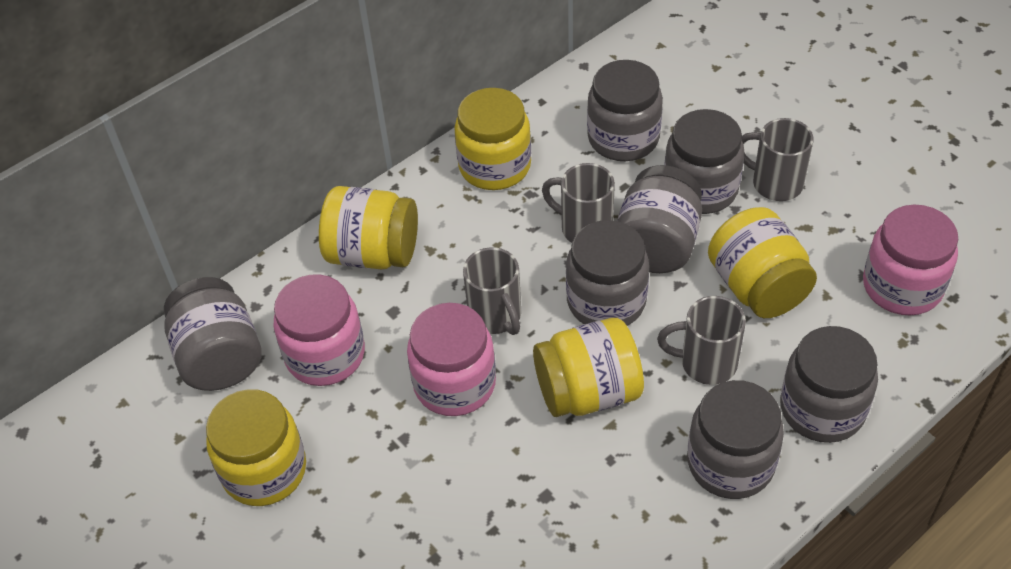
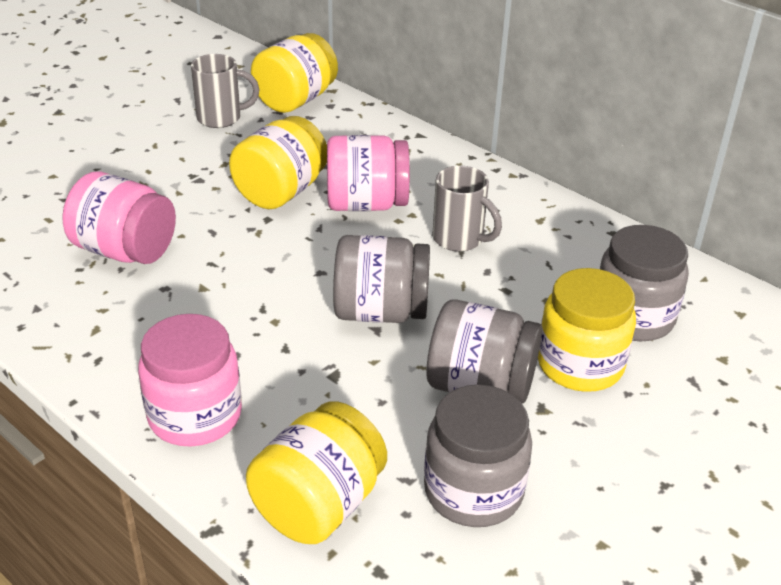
grey jar: 7 -> 4
grey mug: 4 -> 2
yellow jar: 5 -> 4

